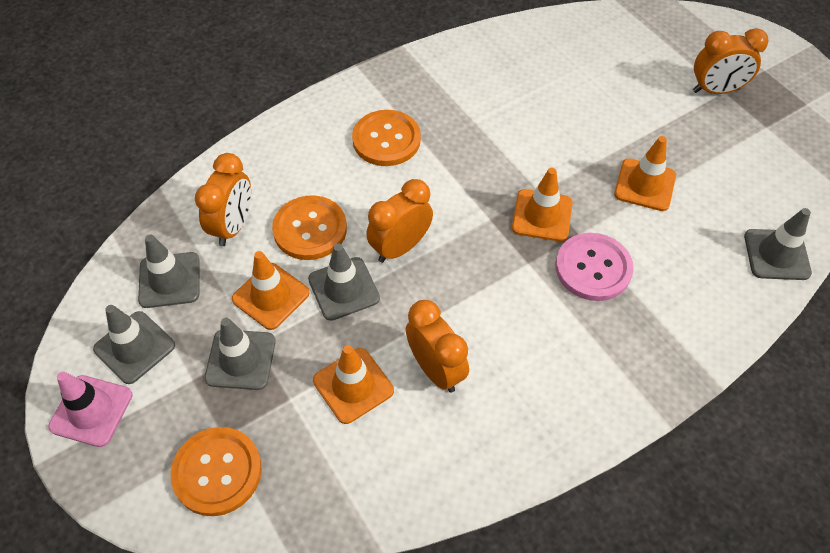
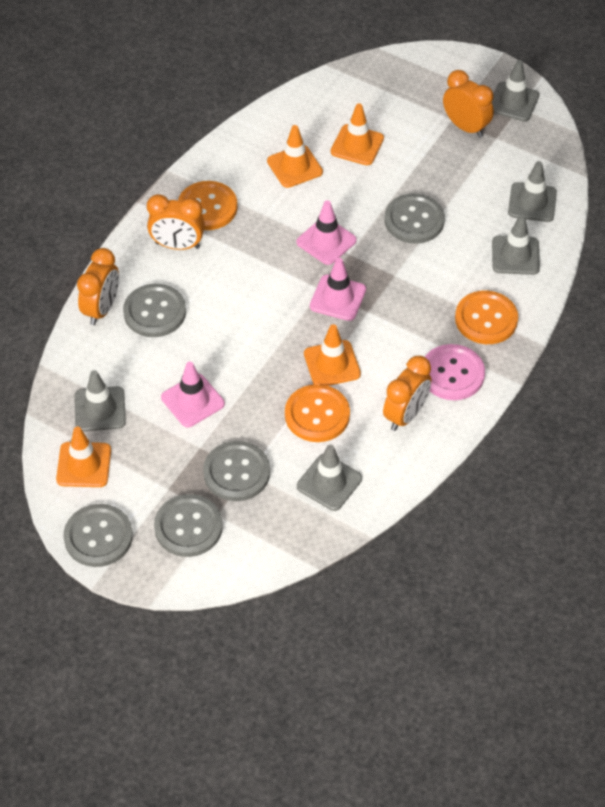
grey button: 0 -> 5
pink traffic cone: 1 -> 3

